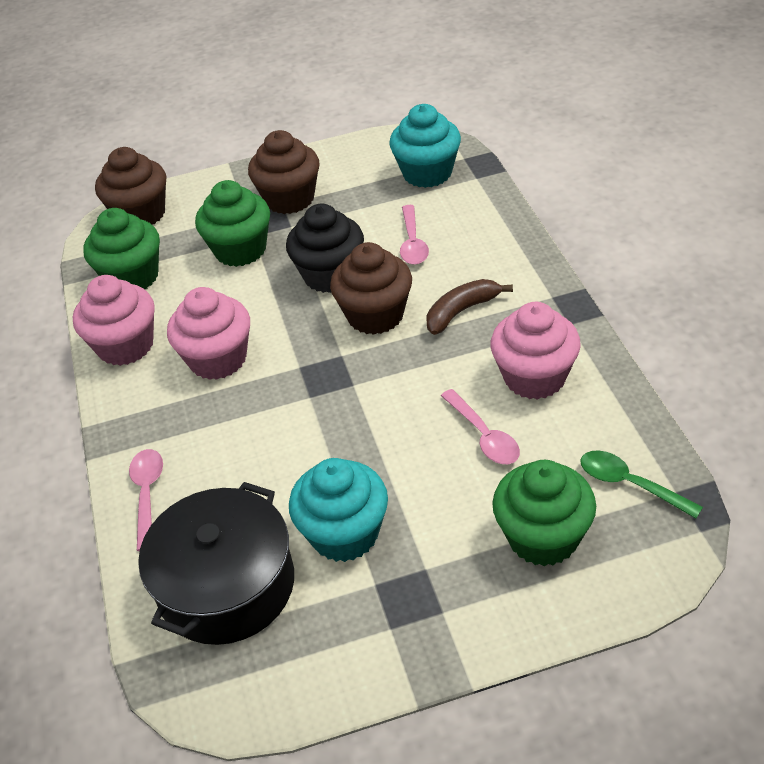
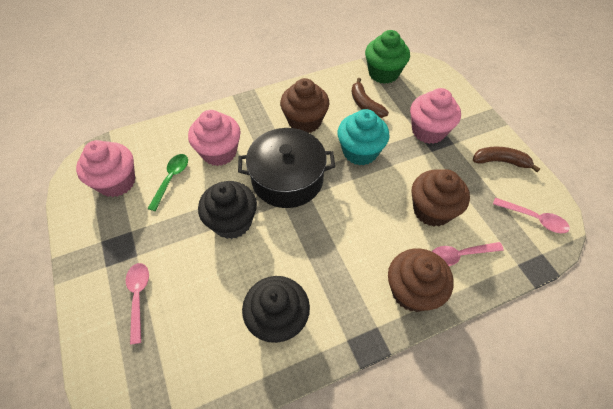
black cupcake: 1 -> 2
brown banana: 1 -> 2
green cupcake: 3 -> 1
turquoise cupcake: 2 -> 1

